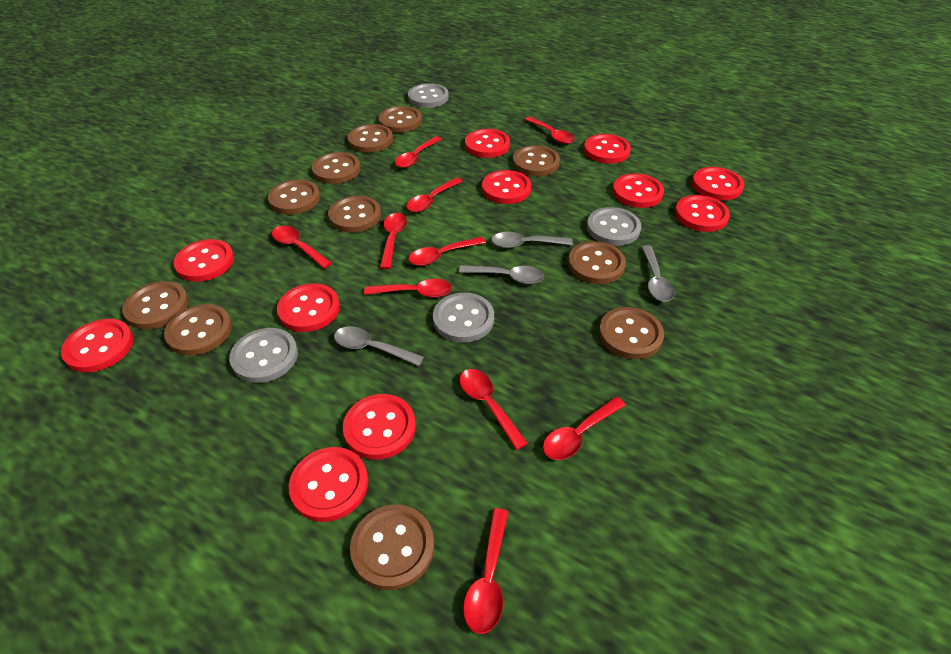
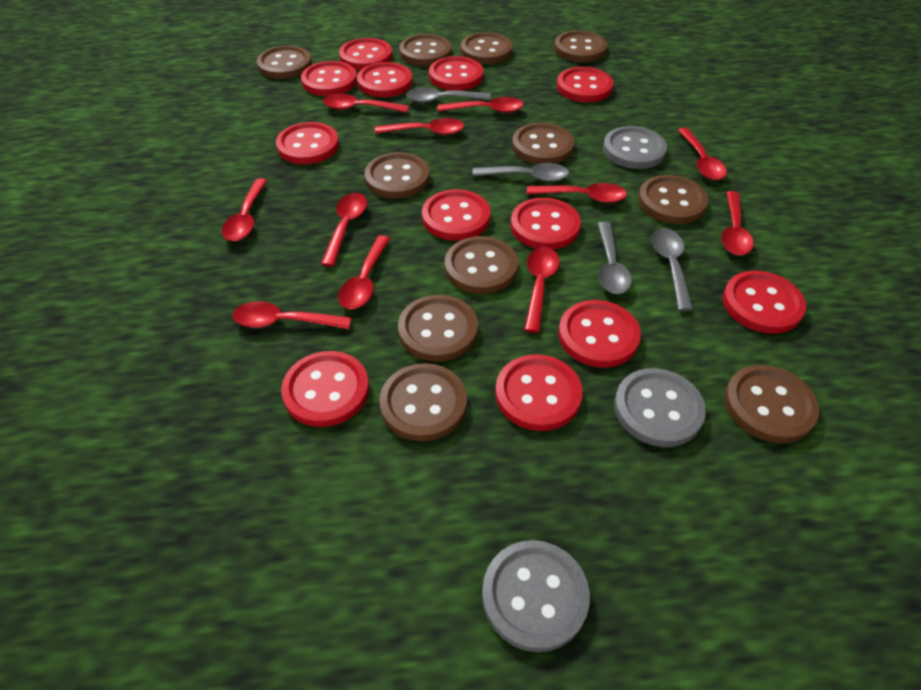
grey button: 4 -> 3
red button: 11 -> 12
red spoon: 10 -> 11

